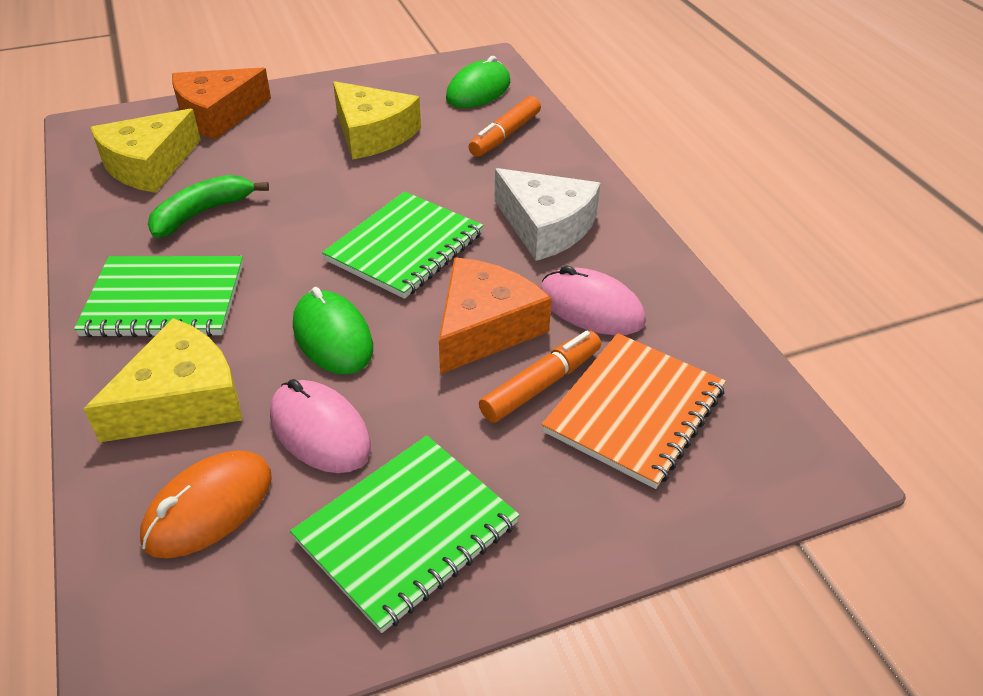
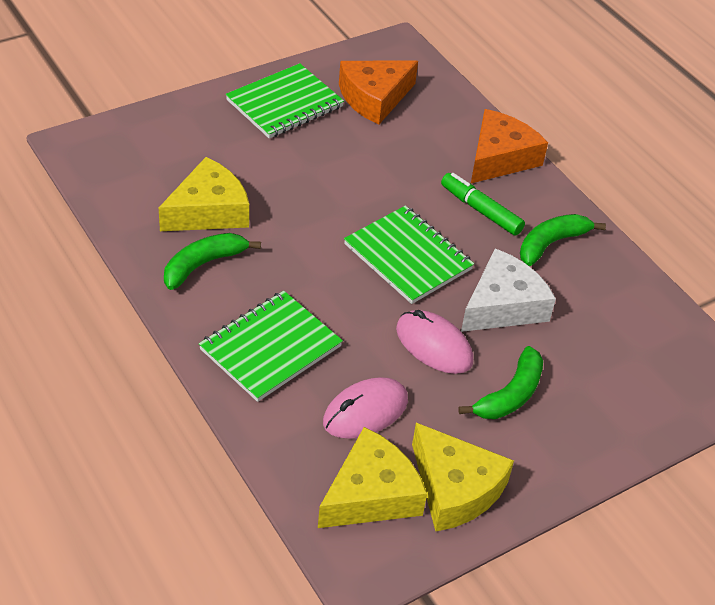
green banana: 1 -> 3
green marker: 0 -> 1
green mouse: 2 -> 0
orange marker: 2 -> 0
orange mouse: 1 -> 0
orange notebook: 1 -> 0

